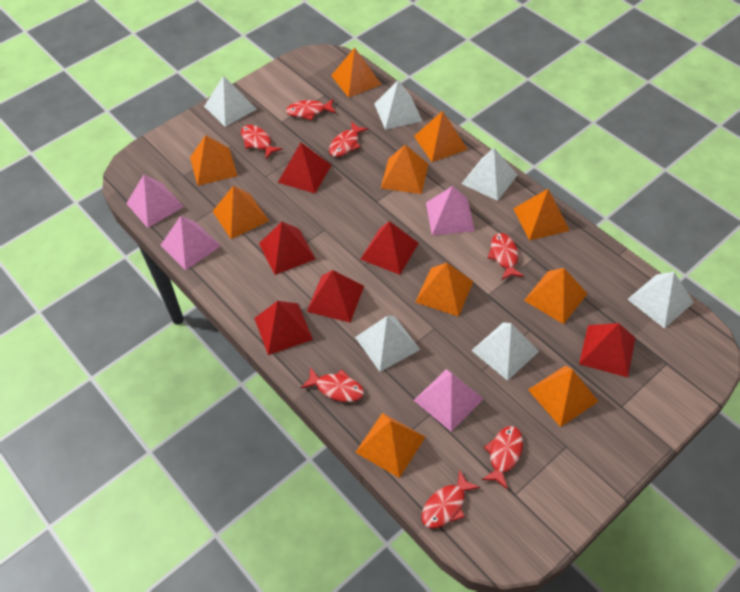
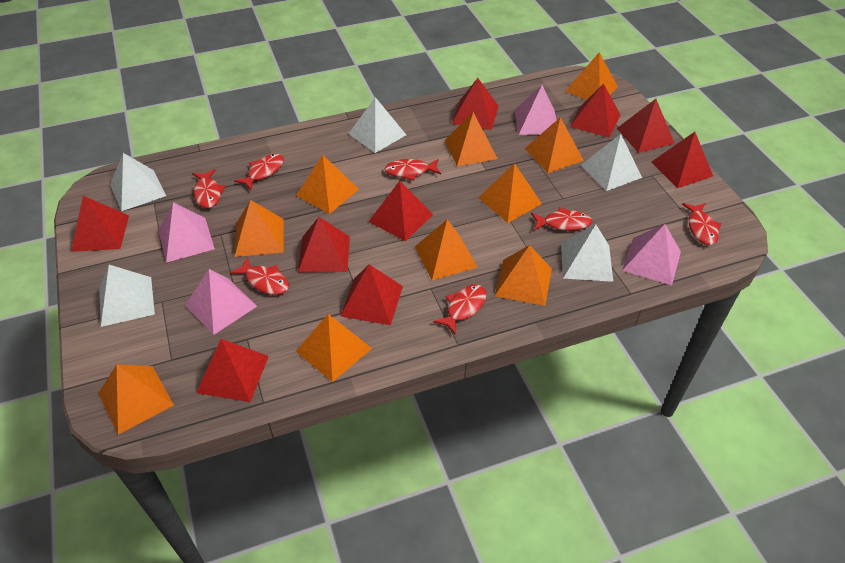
red pyramid: 6 -> 9
white pyramid: 6 -> 5

